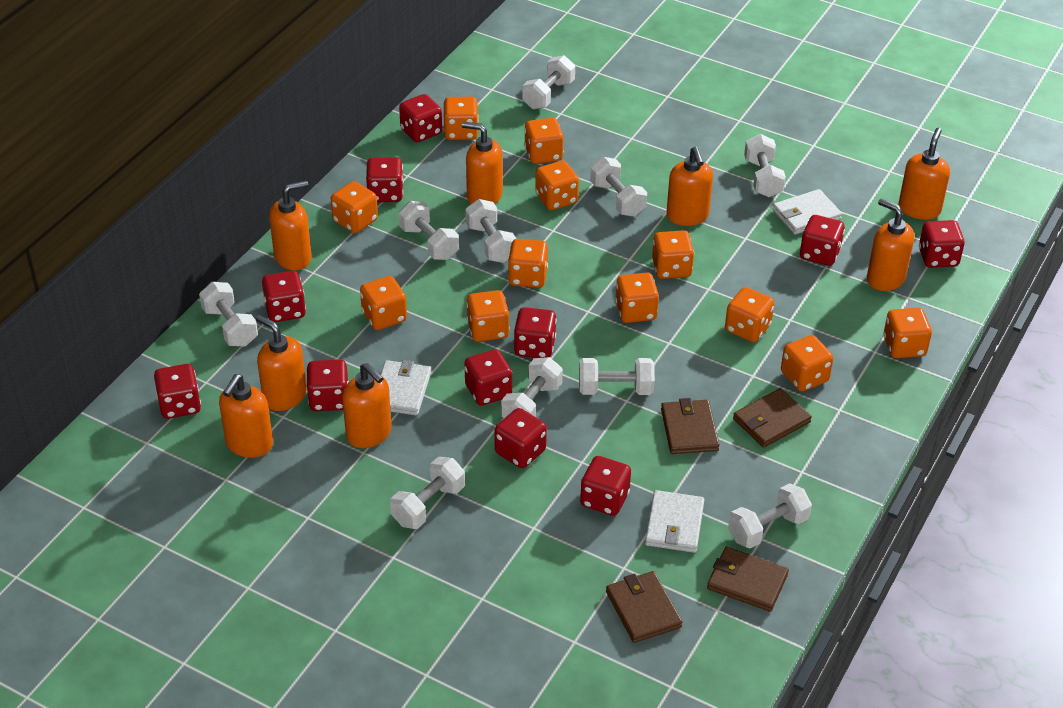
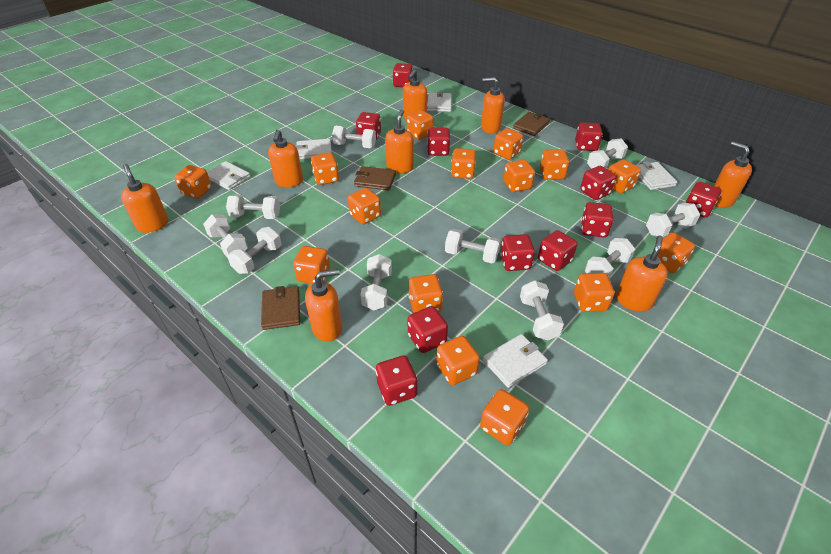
brown wallet: 4 -> 3
orange dice: 12 -> 15
white wallet: 3 -> 5

